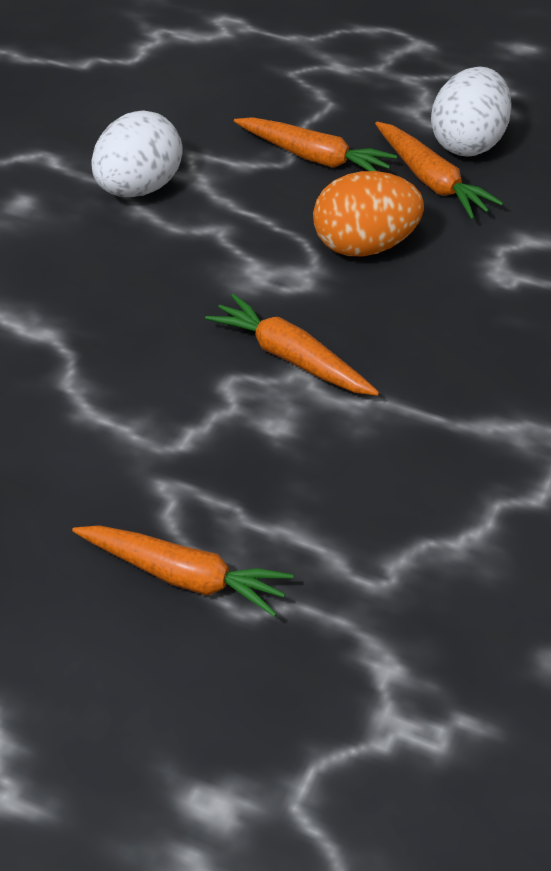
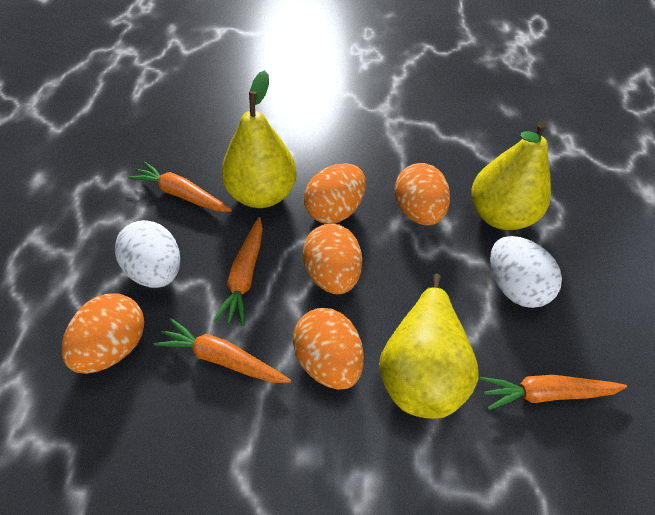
orange egg: 1 -> 5
yellow pear: 0 -> 3

